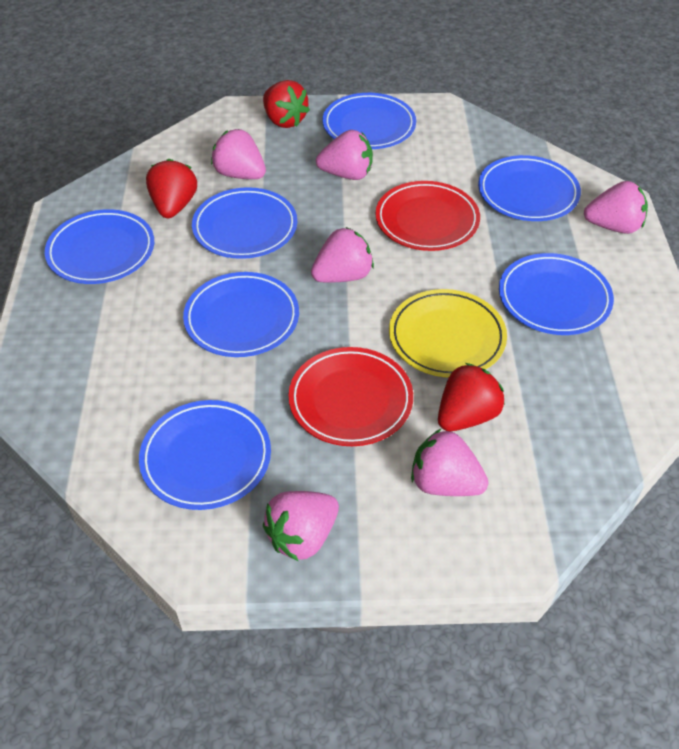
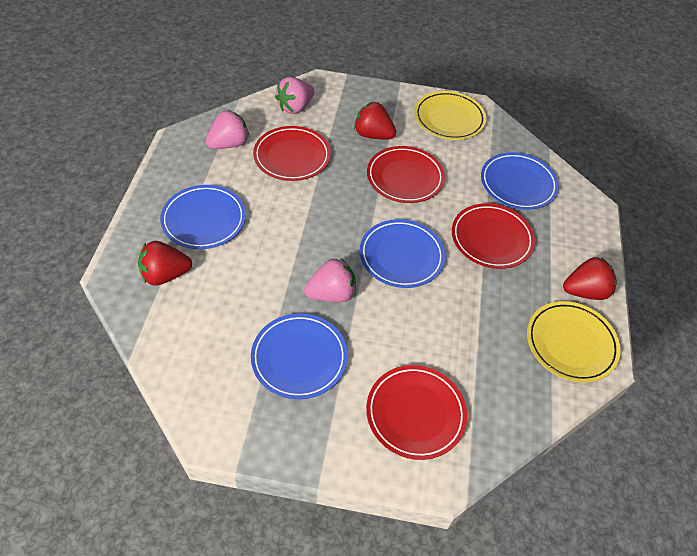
blue plate: 7 -> 4
pink strawberry: 6 -> 3
red plate: 2 -> 4
yellow plate: 1 -> 2

